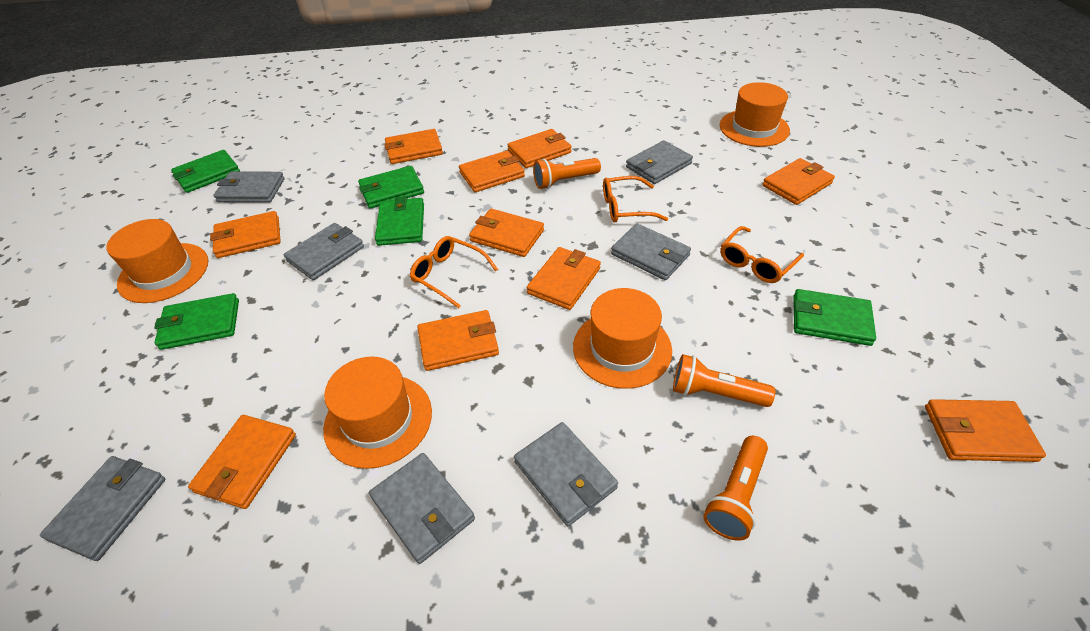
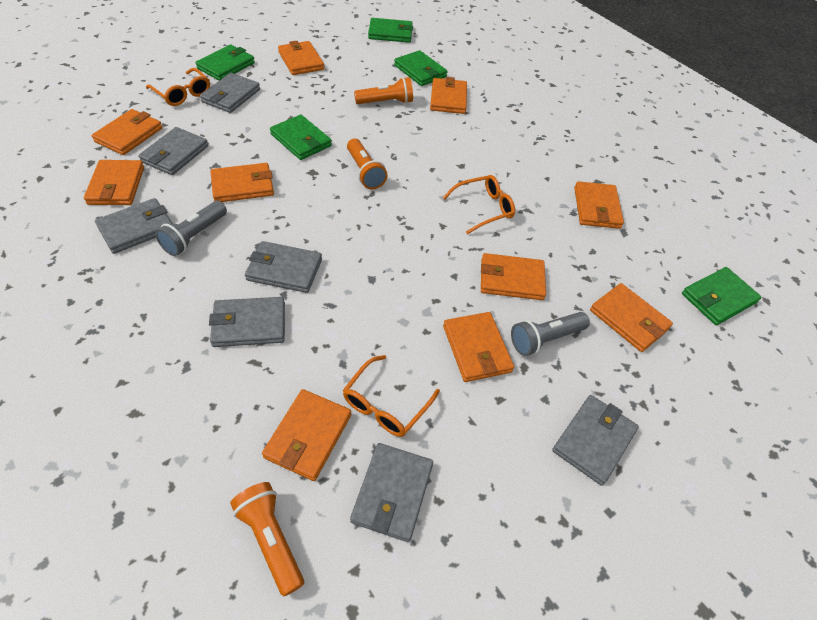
grey flashlight: 0 -> 2
orange hat: 4 -> 0

